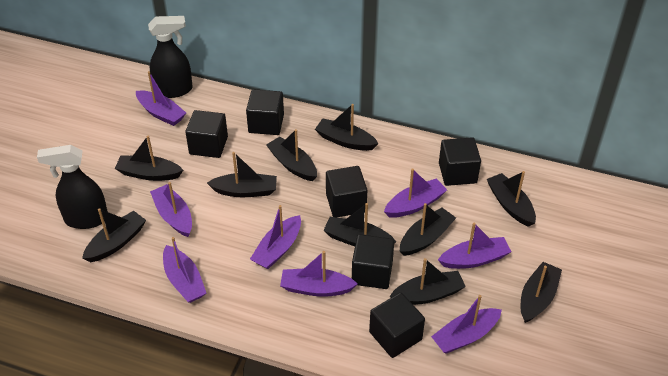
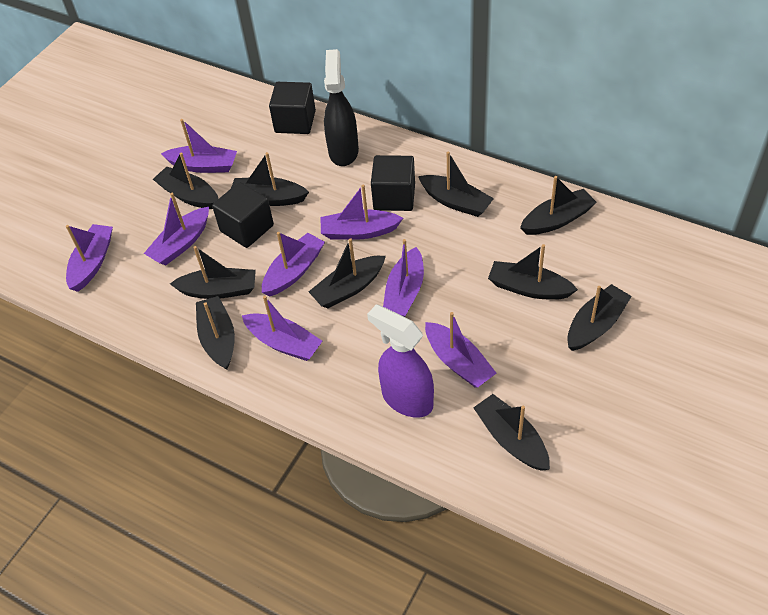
black cube: 6 -> 3
black spray bottle: 2 -> 1
purple spray bottle: 0 -> 1

